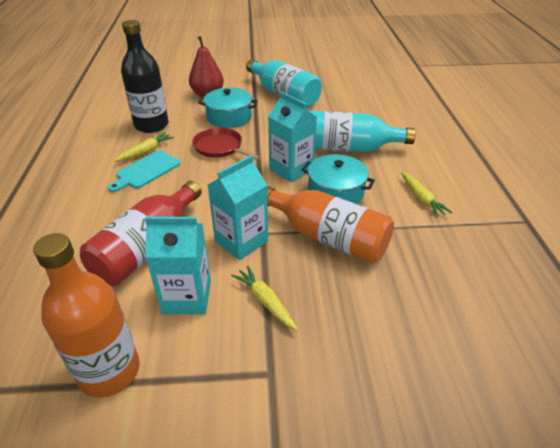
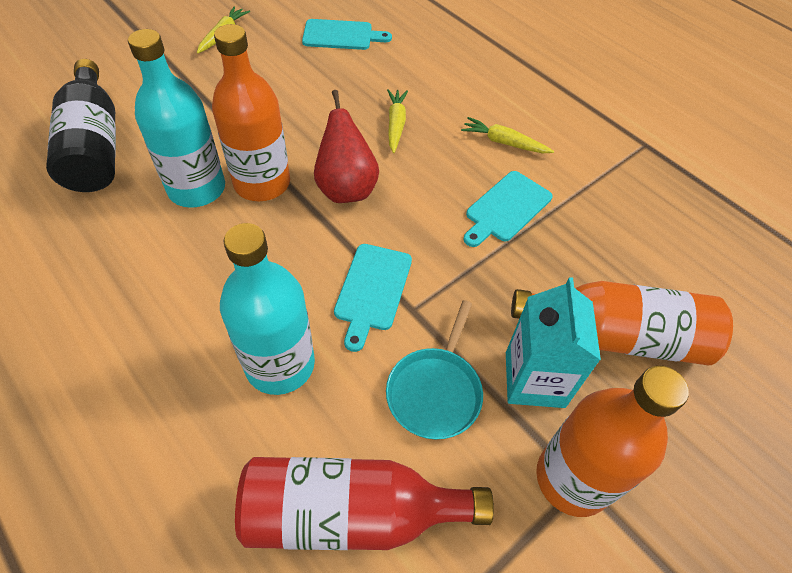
orange bottle: 2 -> 3
red pan: 1 -> 0
turquoise carton: 3 -> 1
turquoise cutting board: 1 -> 3
turquoise pan: 0 -> 1
turquoise pot: 2 -> 0

